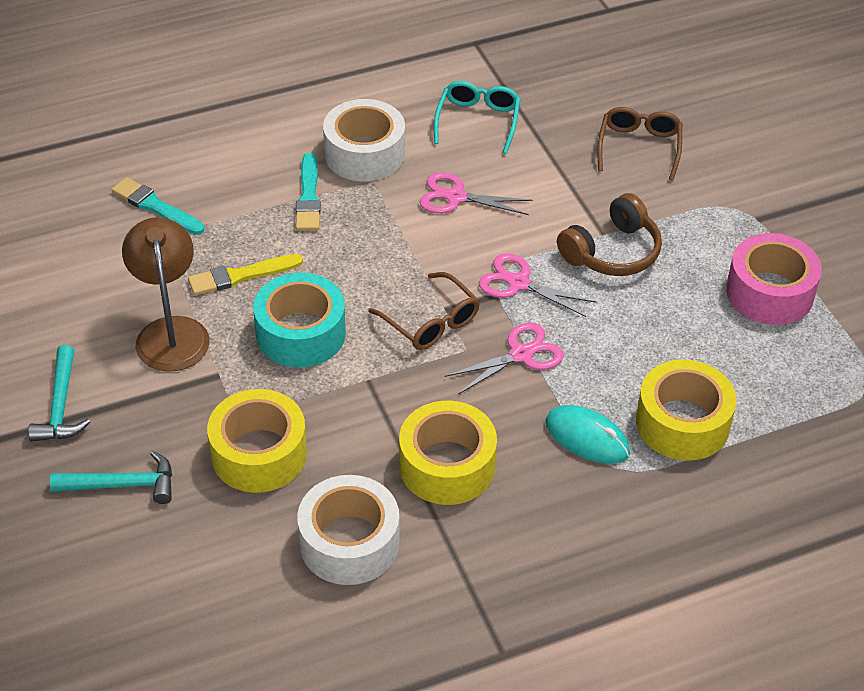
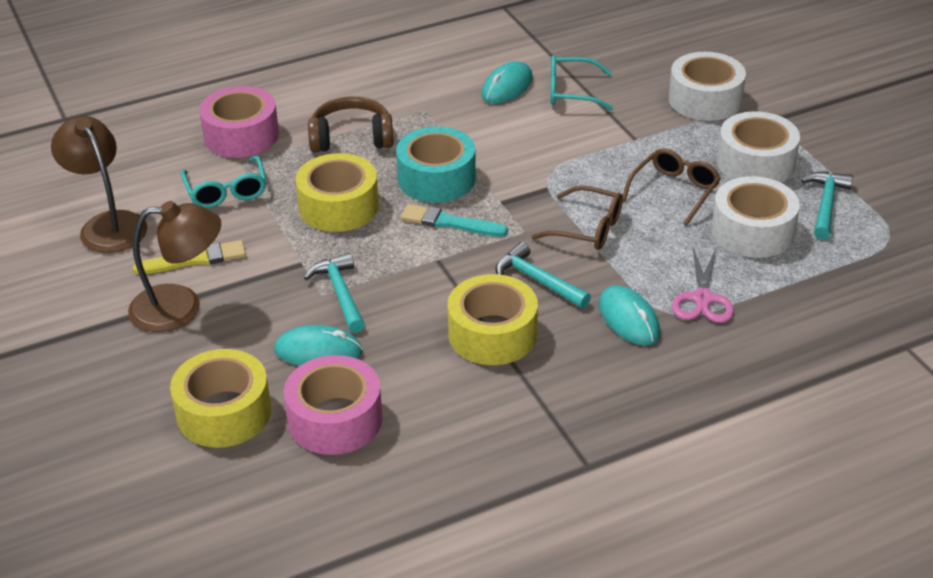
brown lamp: 1 -> 2
pink scissors: 3 -> 1
pink tape: 1 -> 2
turquoise brush: 2 -> 1
turquoise glasses: 1 -> 2
turquoise hammer: 2 -> 3
turquoise mouse: 1 -> 3
white tape: 2 -> 3

